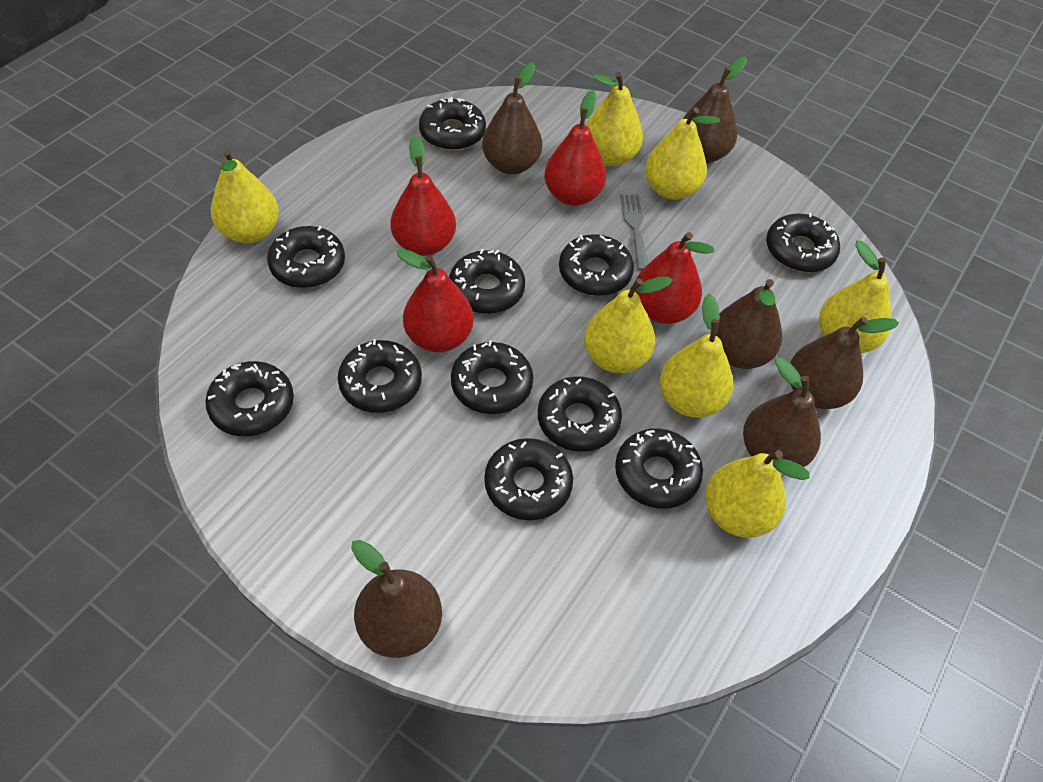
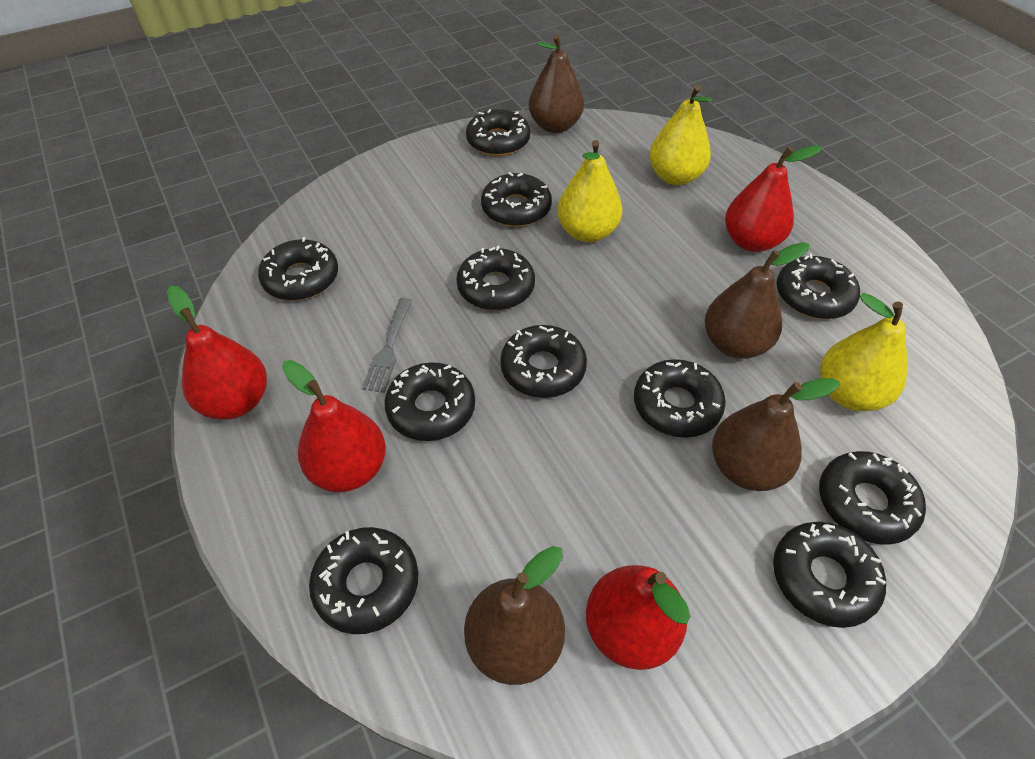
brown pear: 6 -> 4
yellow pear: 7 -> 3

